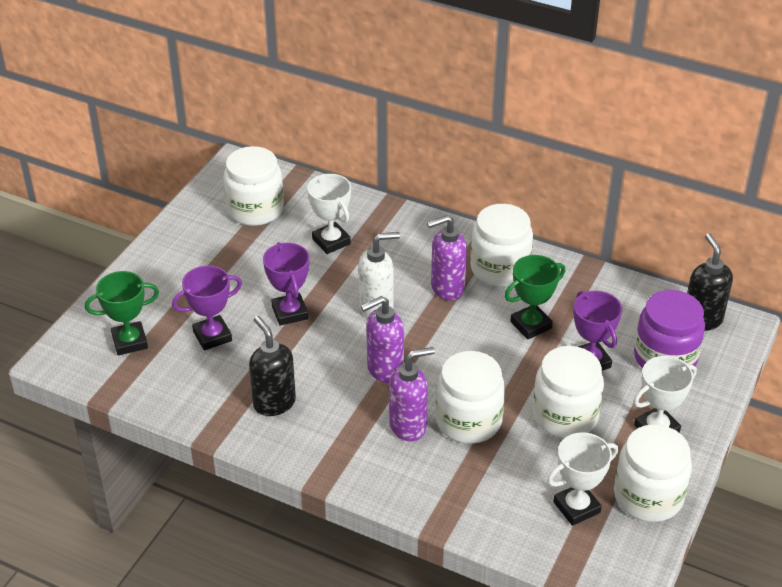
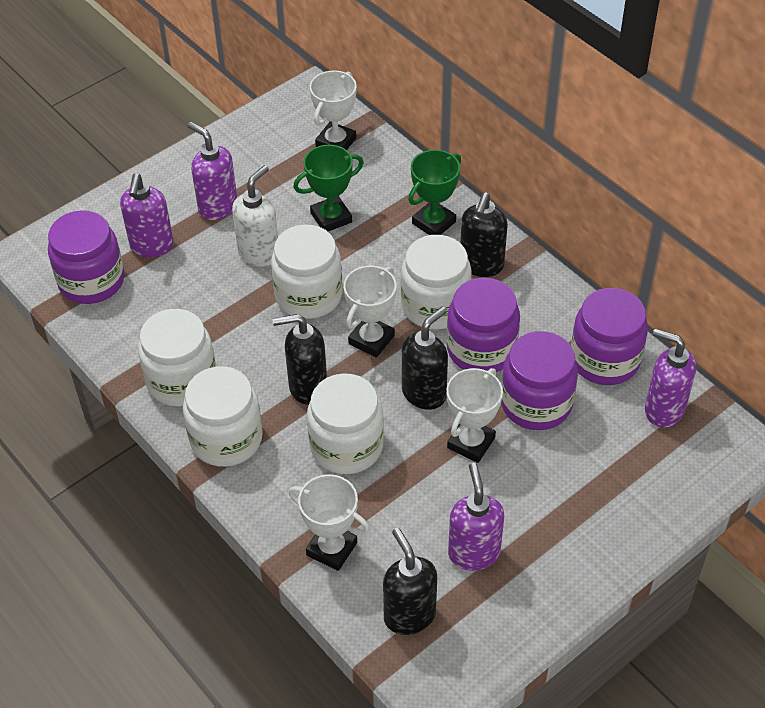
black soap dispenser: 2 -> 4
purple jar: 1 -> 4
purple soap dispenser: 3 -> 4
purple trophy: 3 -> 0
white trophy: 3 -> 4

